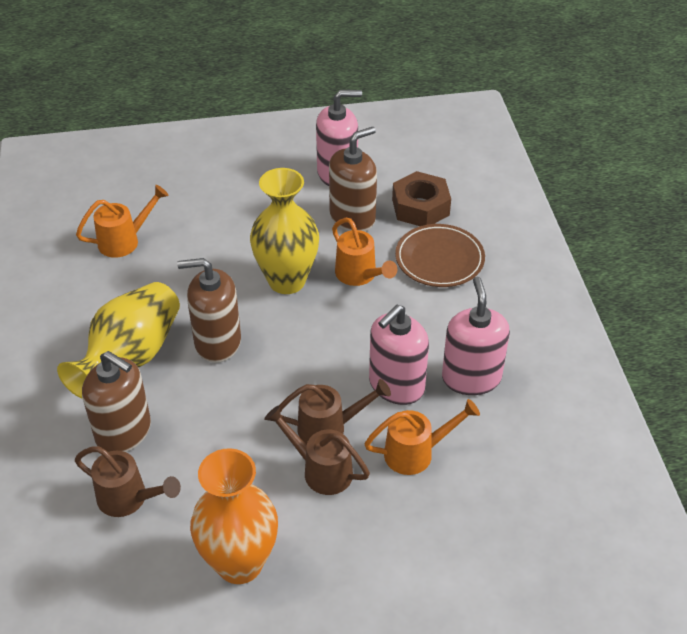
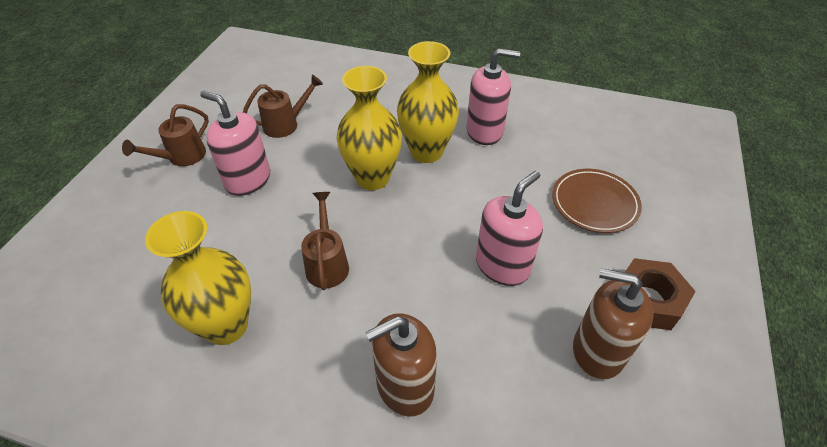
brown soap dispenser: 3 -> 2
orange vase: 1 -> 0
orange watering can: 3 -> 0
yellow vase: 2 -> 3

